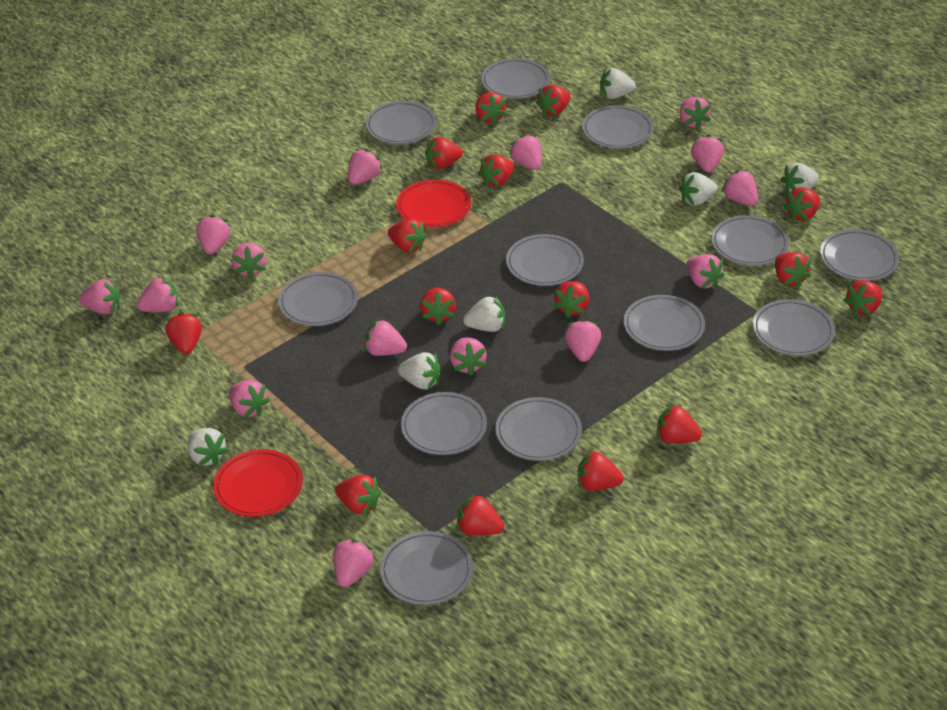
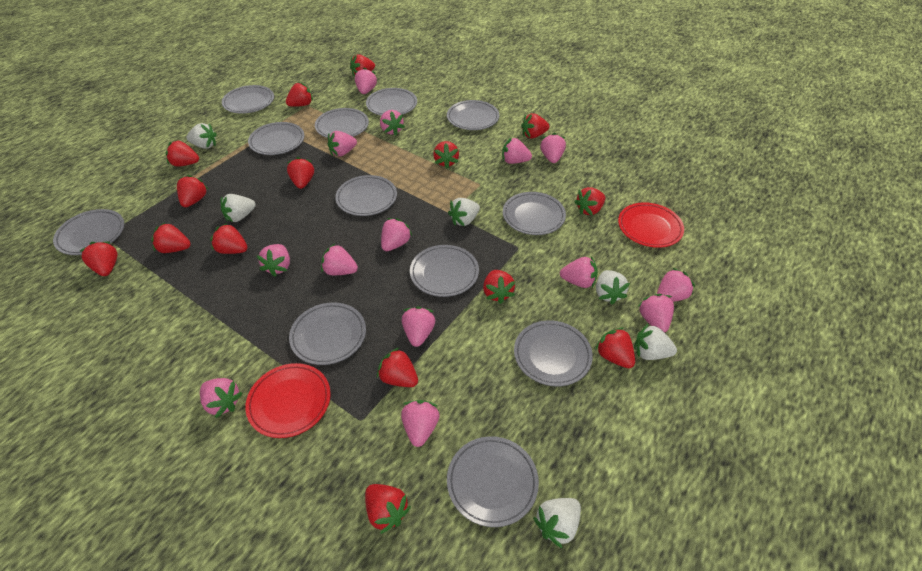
pink strawberry: 15 -> 14

